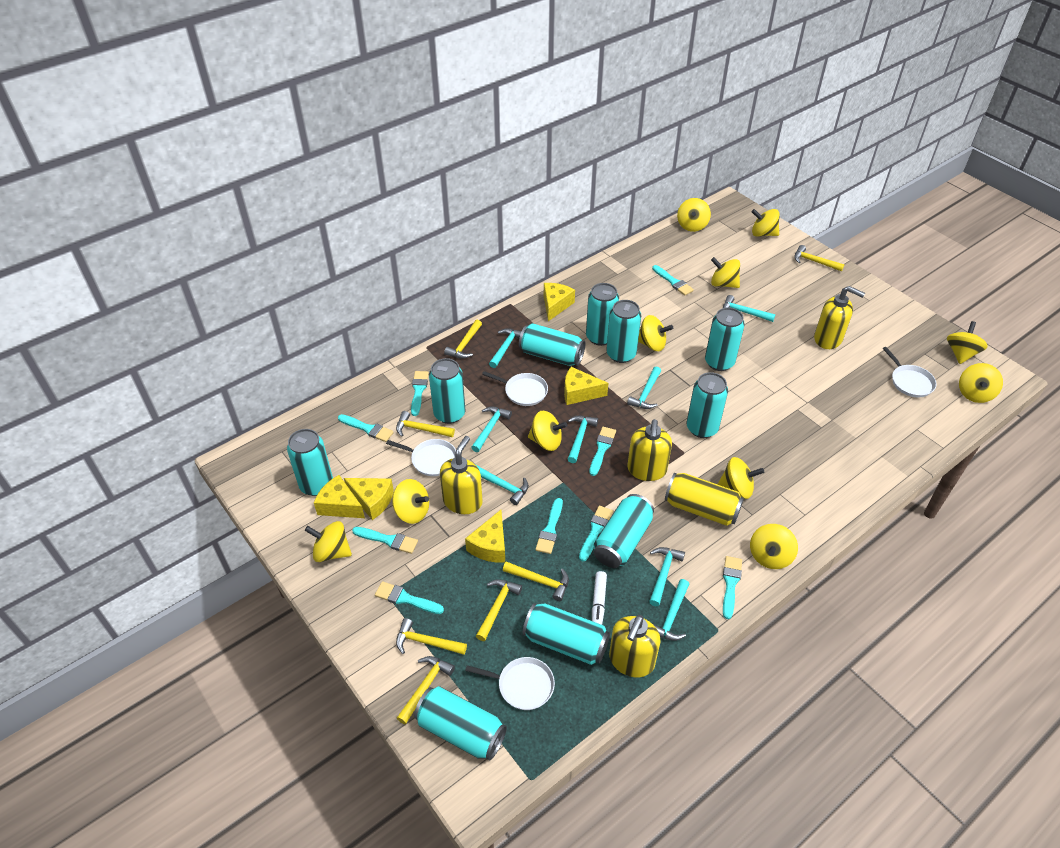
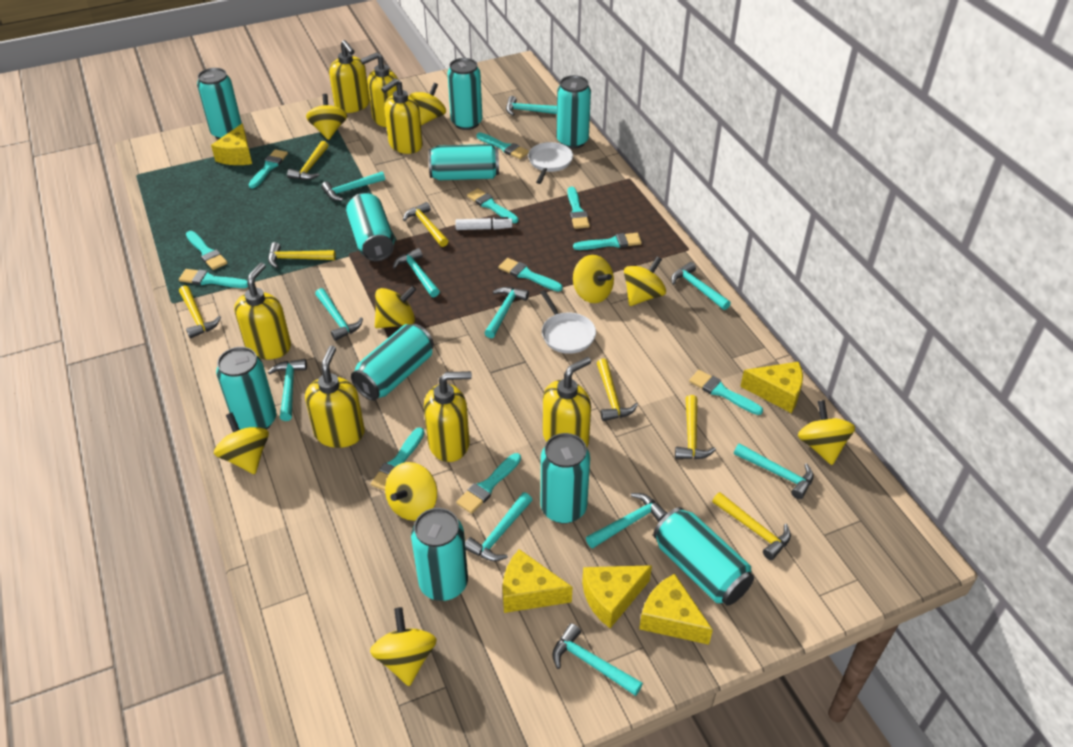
turquoise brush: 9 -> 11
turquoise hammer: 8 -> 11
white pan: 4 -> 2
yellow can: 1 -> 0
yellow soap dispenser: 4 -> 7
yellow spinning top: 11 -> 9

